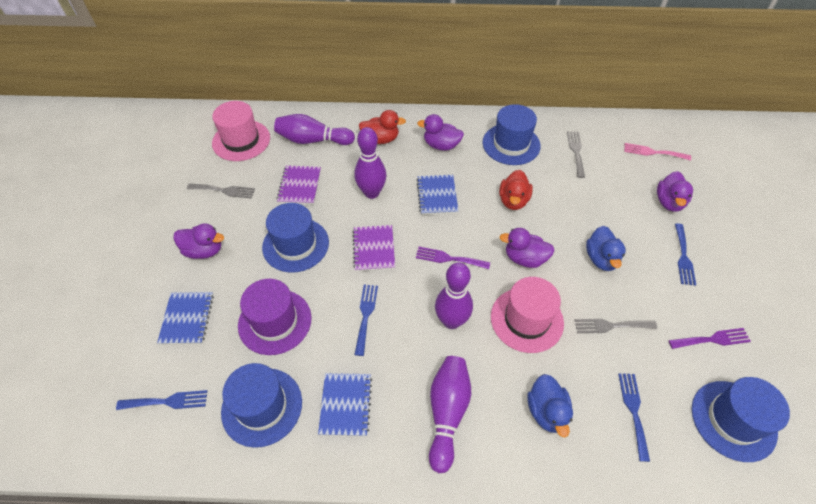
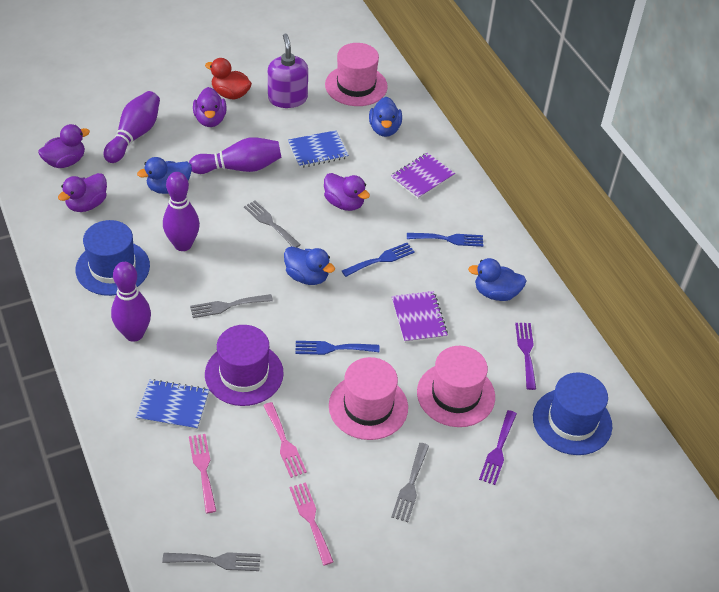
blue duck: 2 -> 4
blue fork: 4 -> 3
blue hat: 4 -> 2
blue notebook: 3 -> 2
grey fork: 3 -> 4
pink fork: 1 -> 3
pink hat: 2 -> 3
purple soap dispenser: 0 -> 1
red duck: 2 -> 1

